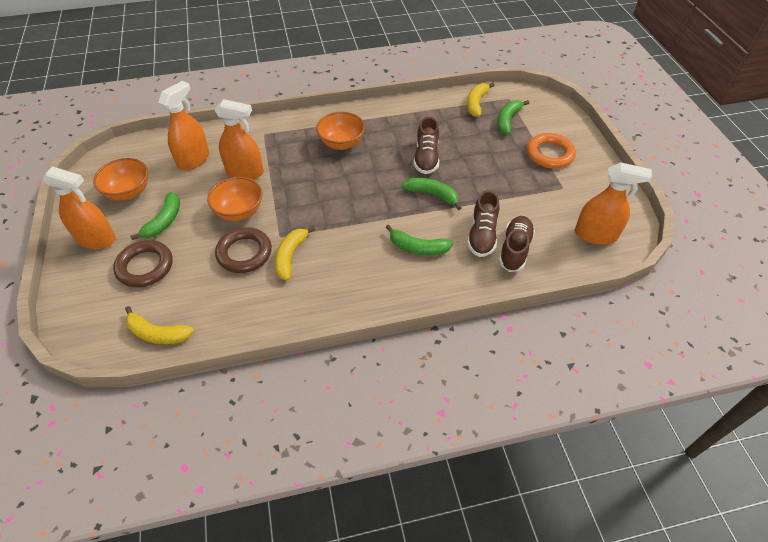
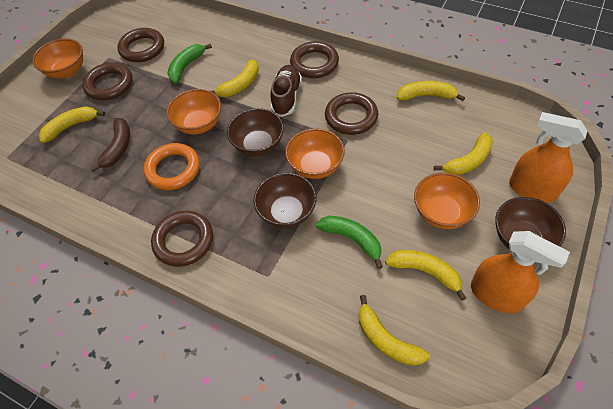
brown banana: 0 -> 1
brown bowl: 0 -> 3
brown ring: 2 -> 5
brown shoe: 3 -> 1
green banana: 4 -> 2
orange bowl: 3 -> 4
orange spray bottle: 4 -> 2
yellow banana: 3 -> 6

